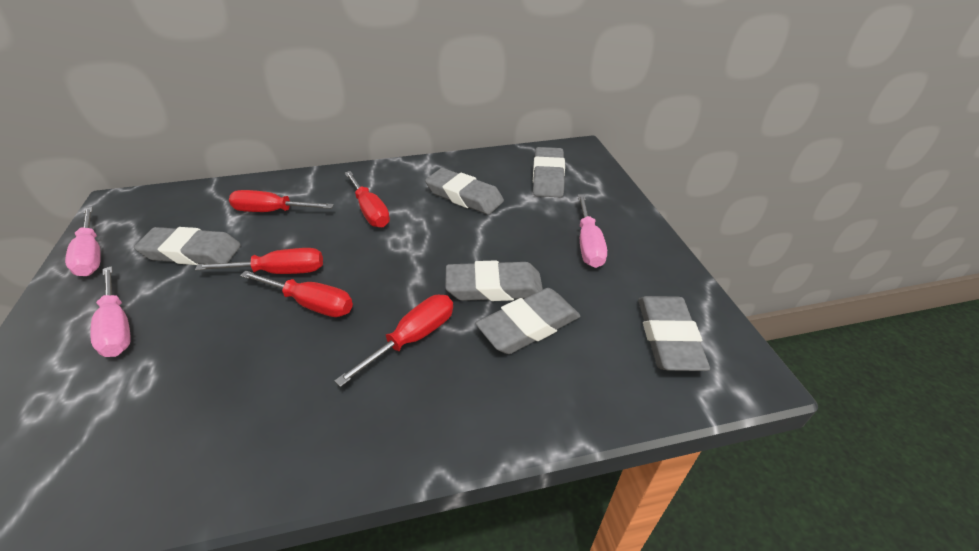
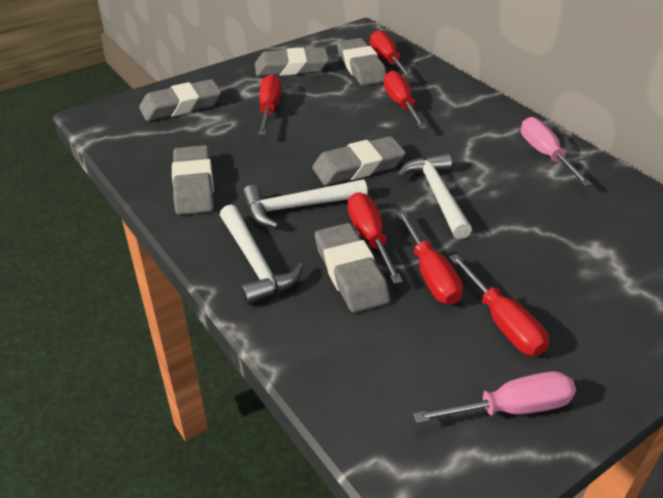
pink screwdriver: 3 -> 2
red screwdriver: 5 -> 6
white hammer: 0 -> 3

